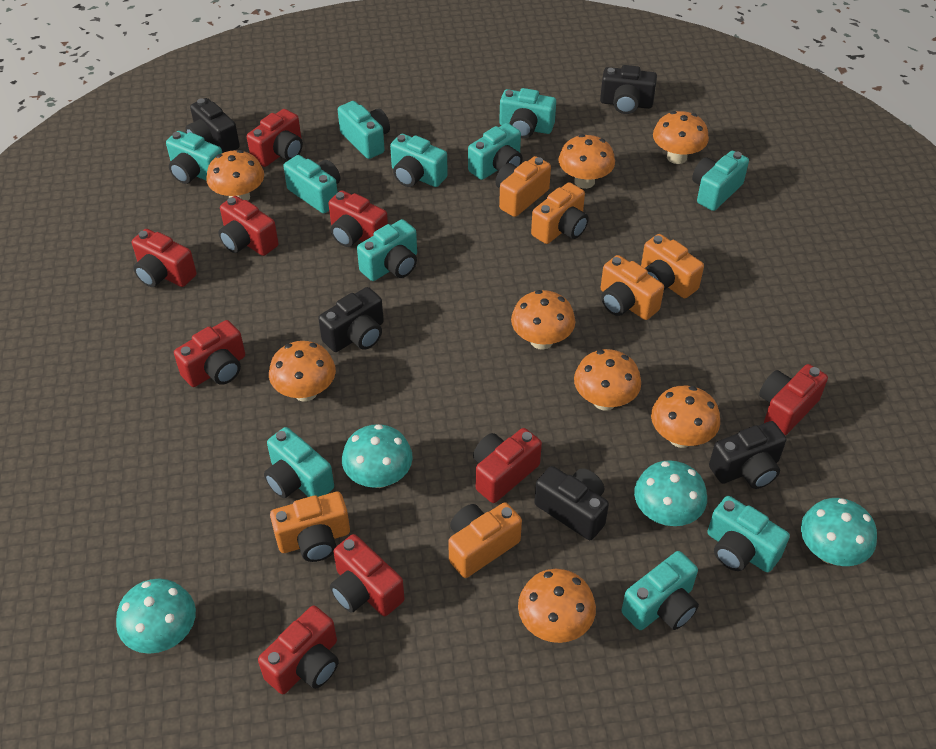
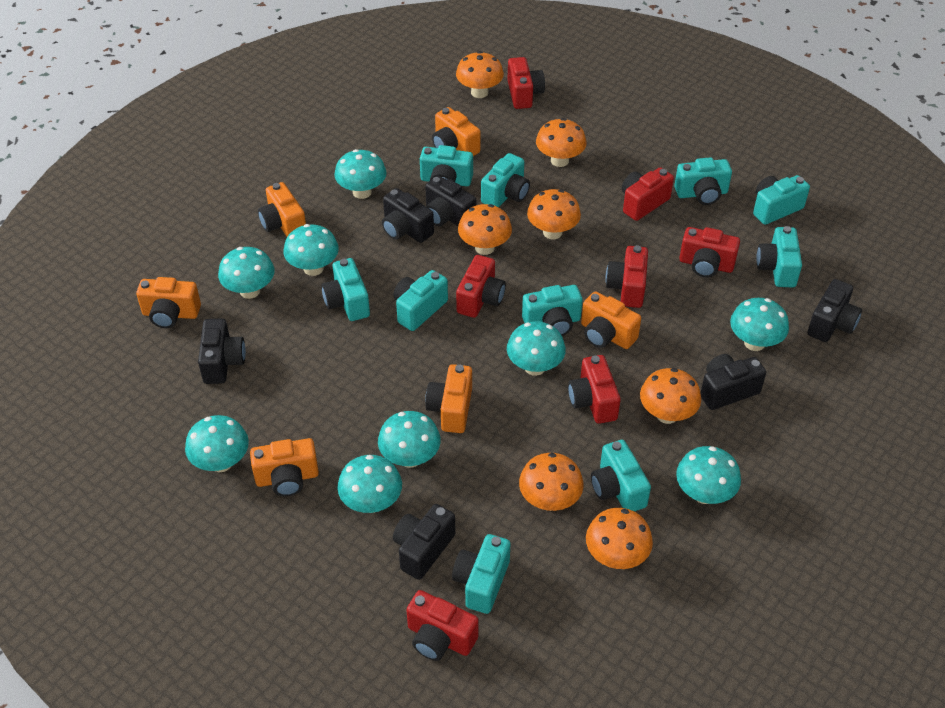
black camera: 5 -> 6
orange mushroom: 8 -> 7
red camera: 9 -> 7
turquoise camera: 11 -> 10
turquoise mushroom: 4 -> 9

